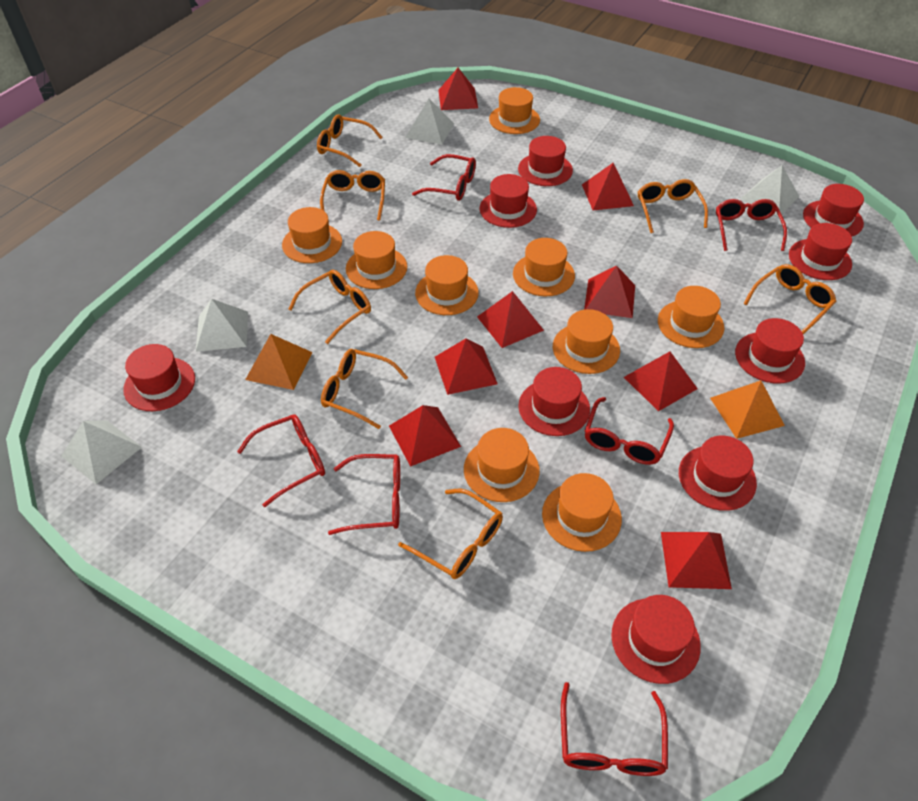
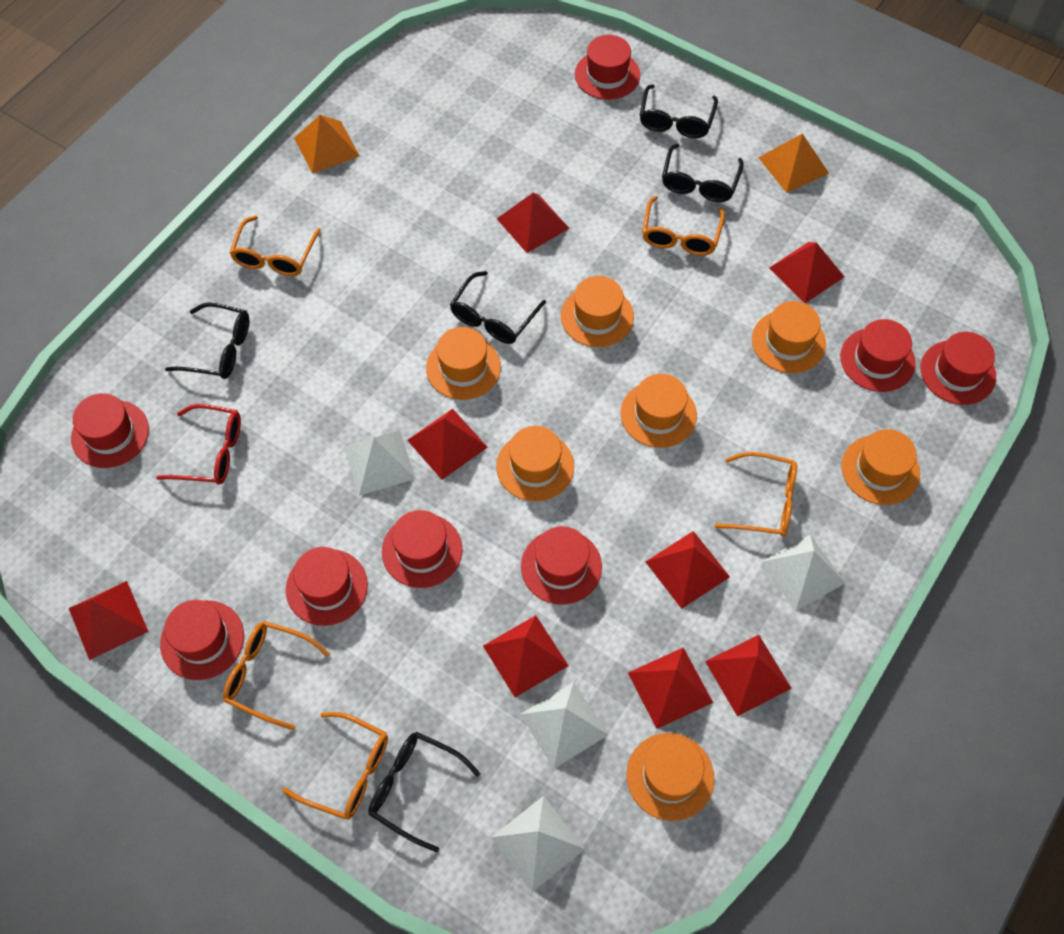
black glasses: 0 -> 5
orange glasses: 7 -> 5
orange hat: 9 -> 7
red glasses: 6 -> 1
red hat: 9 -> 8

